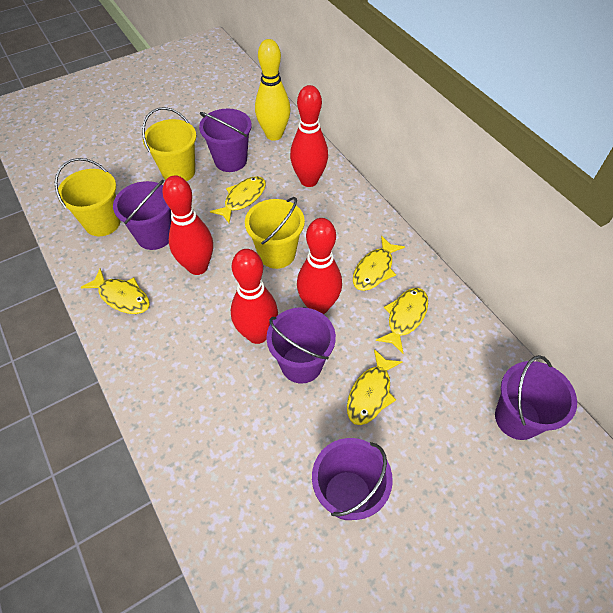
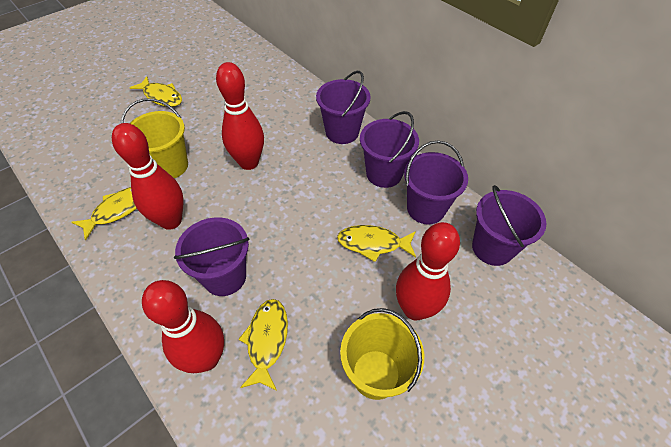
yellow bowling pin: 1 -> 0
yellow bucket: 3 -> 2
yellow fish: 5 -> 4

